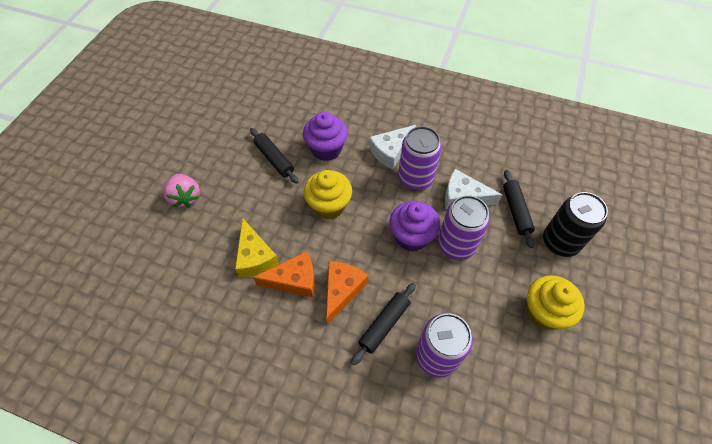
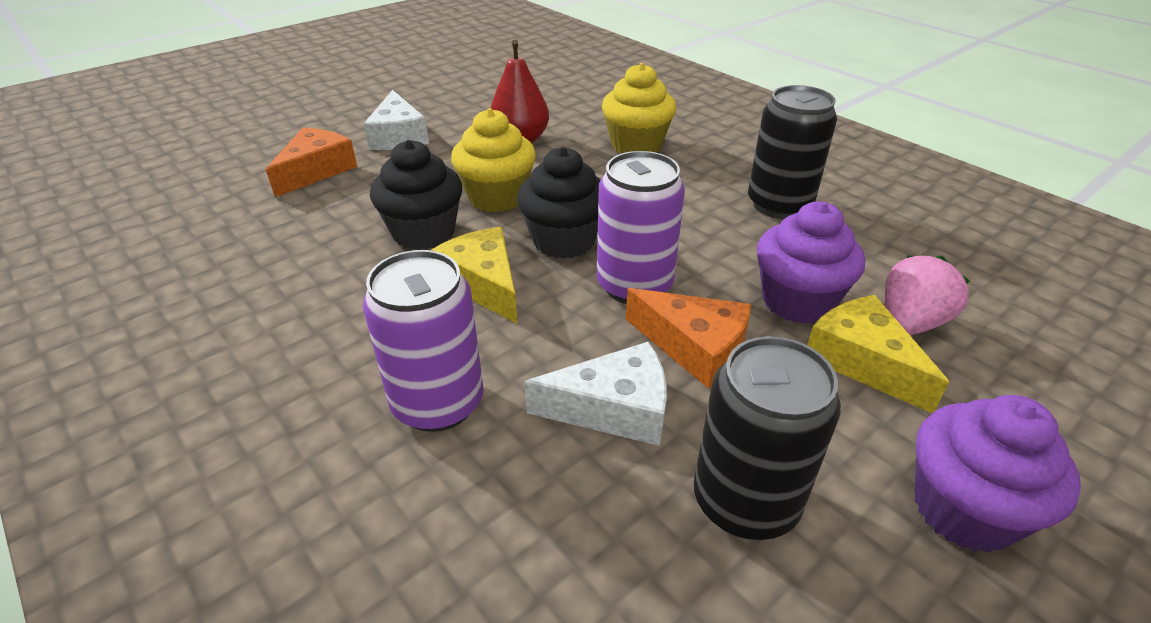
black can: 1 -> 2
black cupcake: 0 -> 2
black rolling pin: 3 -> 0
purple can: 3 -> 2
red pear: 0 -> 1
yellow cheese: 1 -> 2

